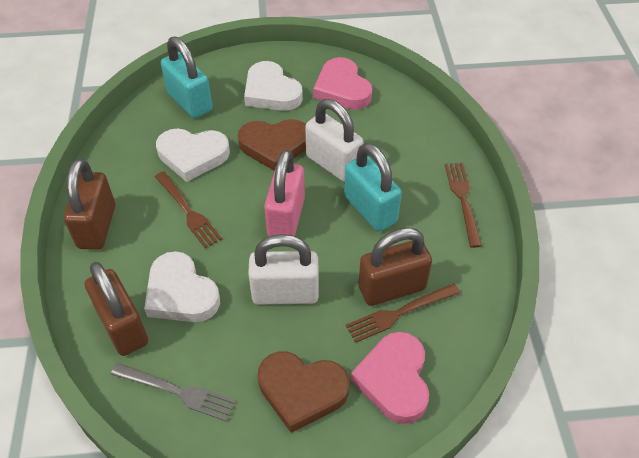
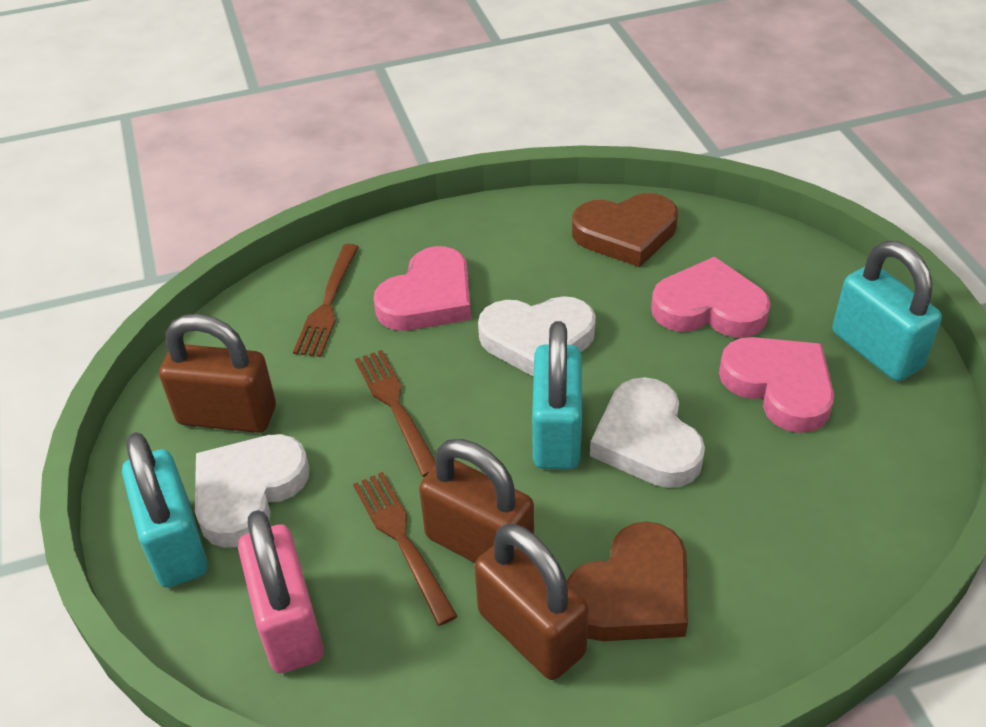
grey fork: 1 -> 0
pink heart: 2 -> 3
turquoise padlock: 2 -> 3
white padlock: 2 -> 0

